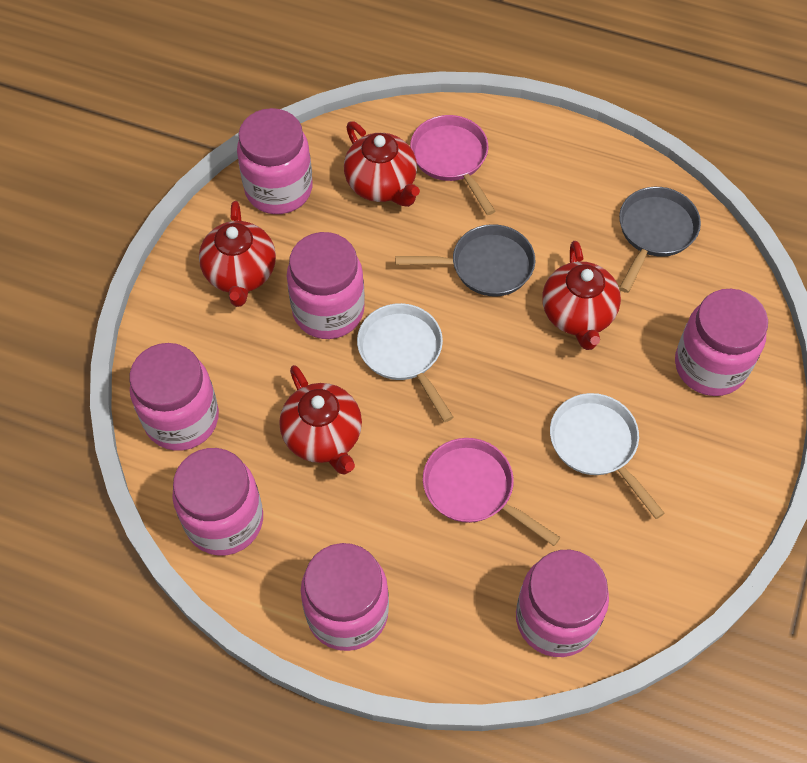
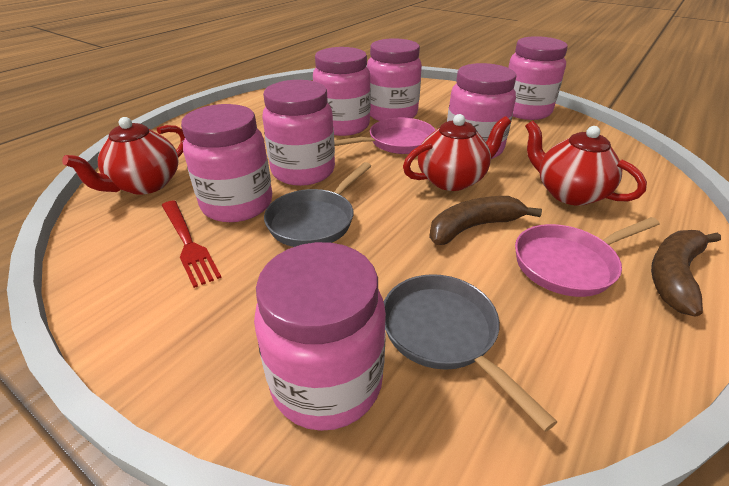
brown banana: 0 -> 2
red fork: 0 -> 1
red teapot: 4 -> 3
white pan: 2 -> 0

